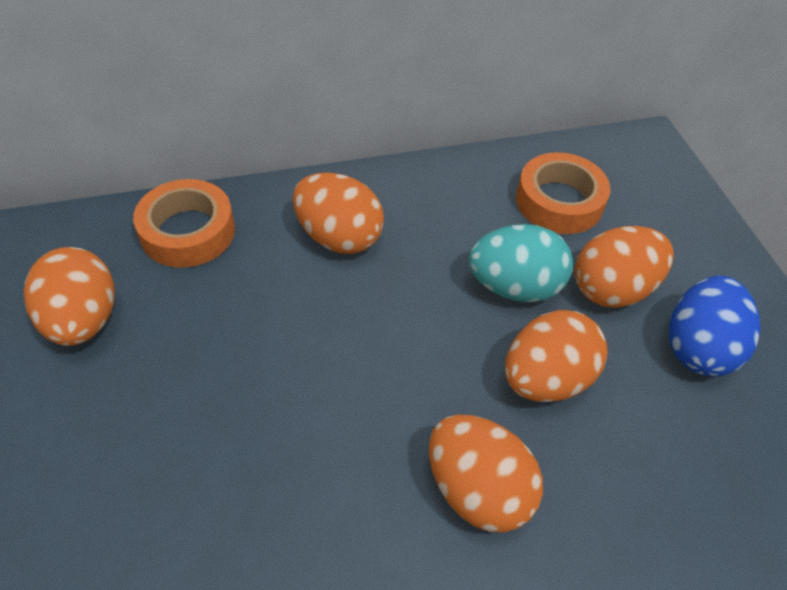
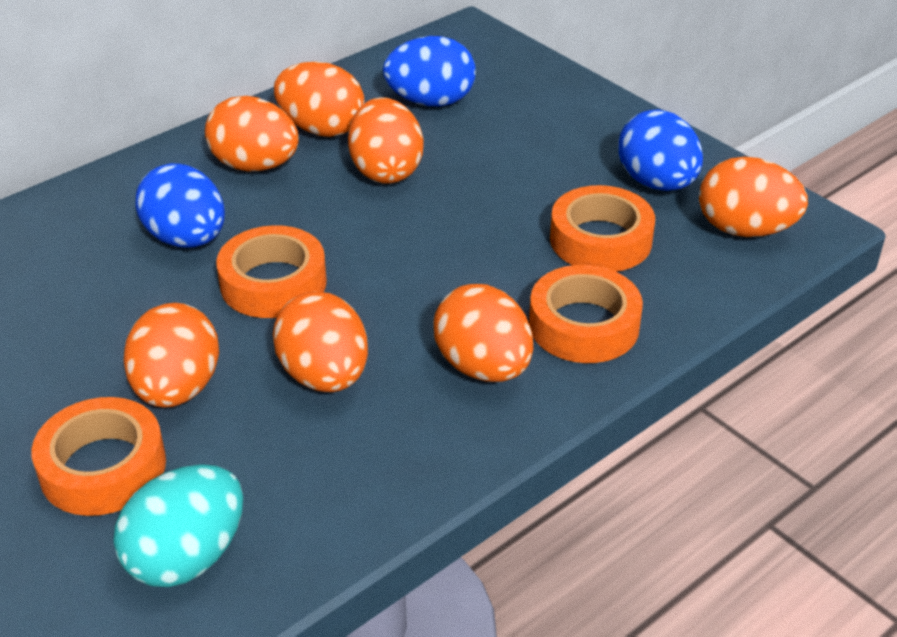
blue egg: 1 -> 3
orange egg: 5 -> 7
orange tape: 2 -> 4

